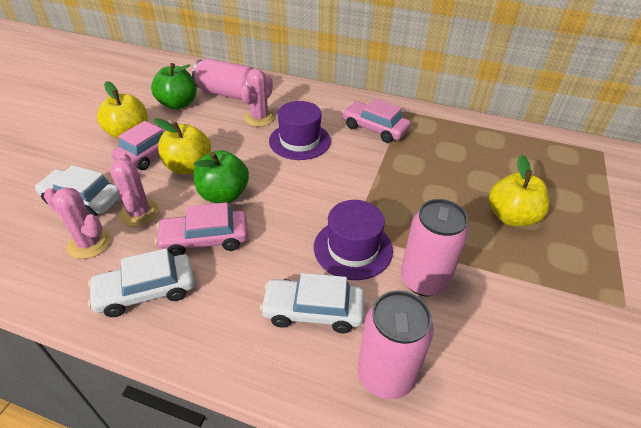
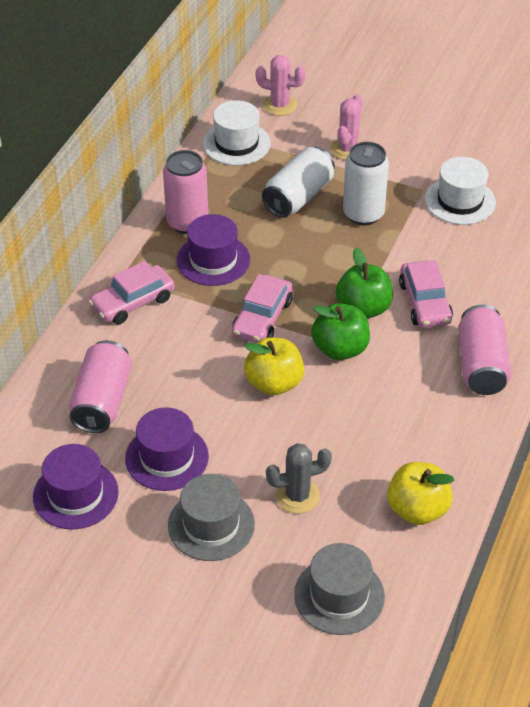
grey cactus: 0 -> 1
grey hat: 0 -> 2
pink cactus: 3 -> 2
purple hat: 2 -> 3
white can: 0 -> 2
white car: 3 -> 0
white hat: 0 -> 2
yellow apple: 3 -> 2

